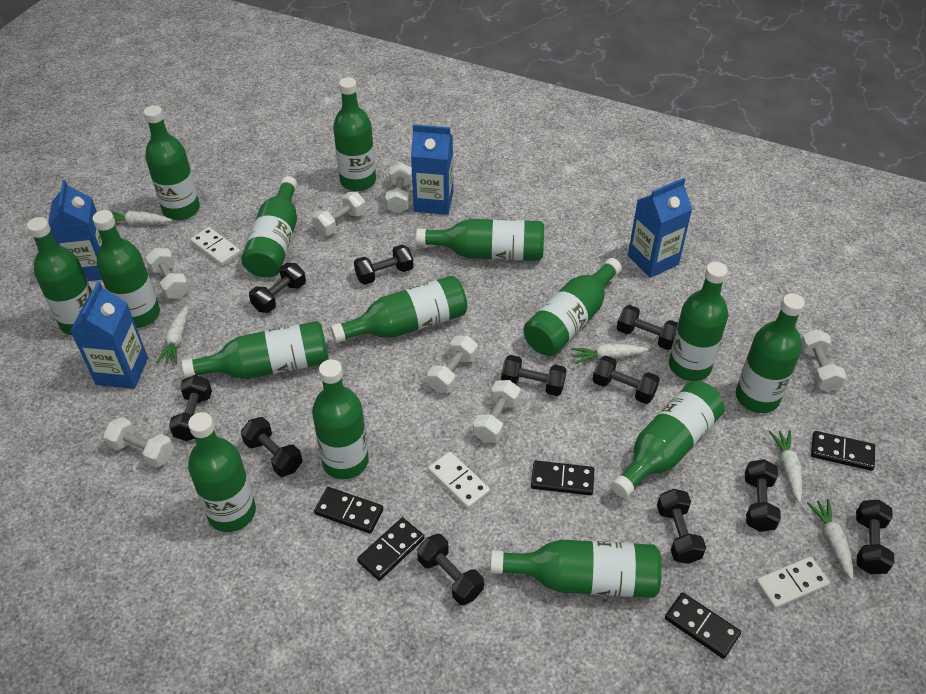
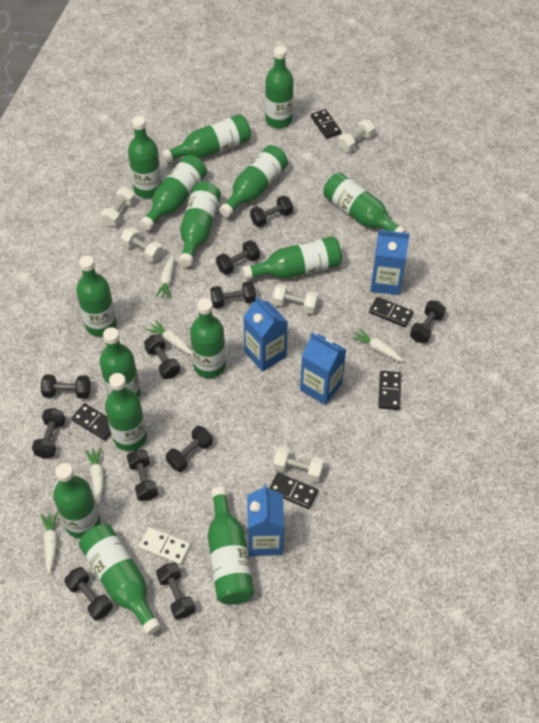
white domino: 3 -> 1
white dumbbell: 7 -> 5

